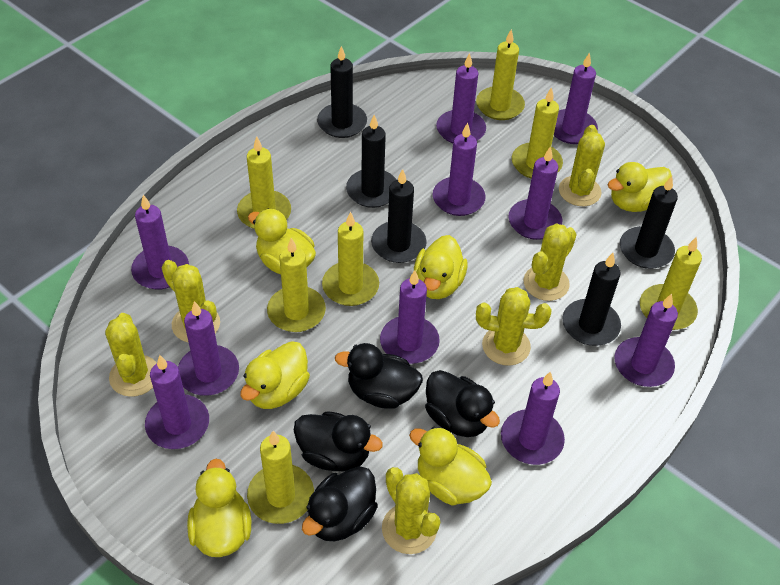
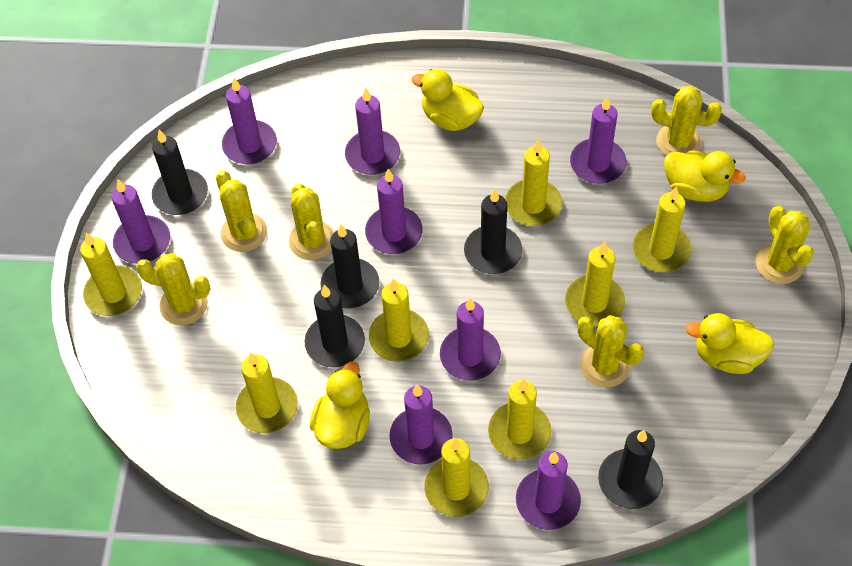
black duck: 4 -> 0
purple candle: 10 -> 8
yellow candle: 7 -> 8
yellow duck: 6 -> 4

